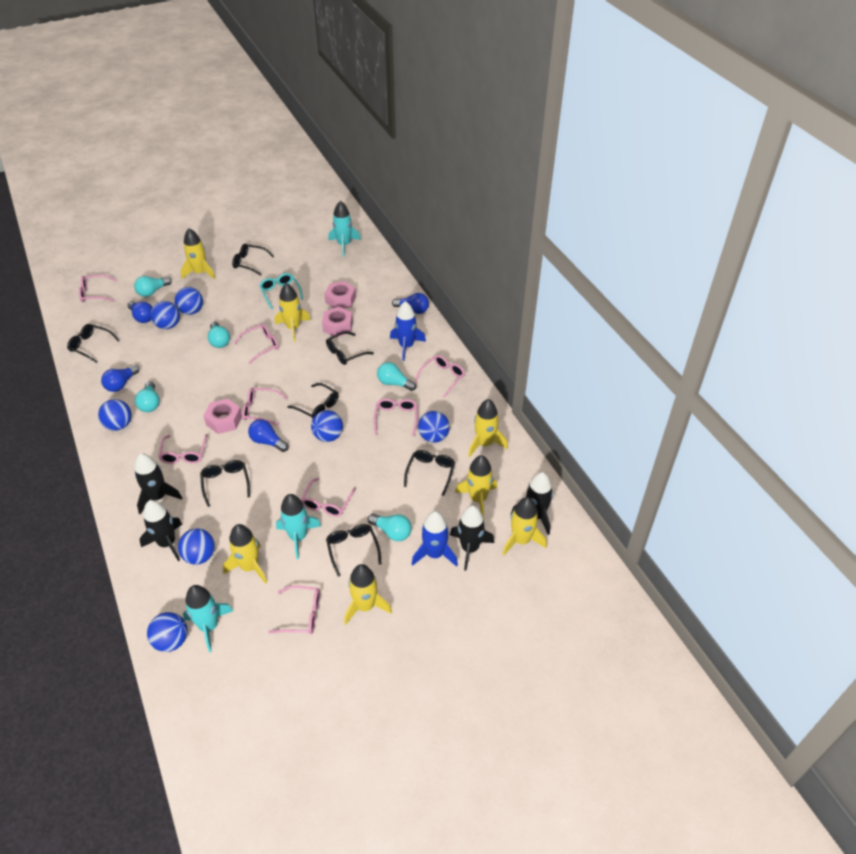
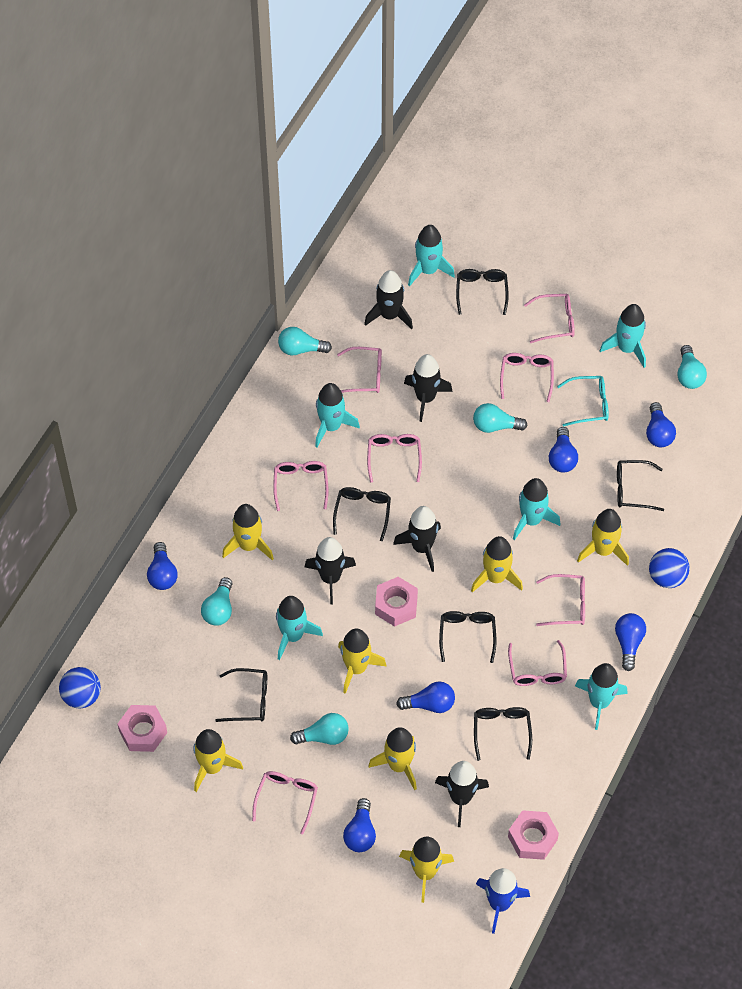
black glasses: 7 -> 6
black rocket: 4 -> 5
blue ball: 7 -> 2
blue light bulb: 4 -> 6
blue rocket: 2 -> 1
turquoise rocket: 3 -> 6

